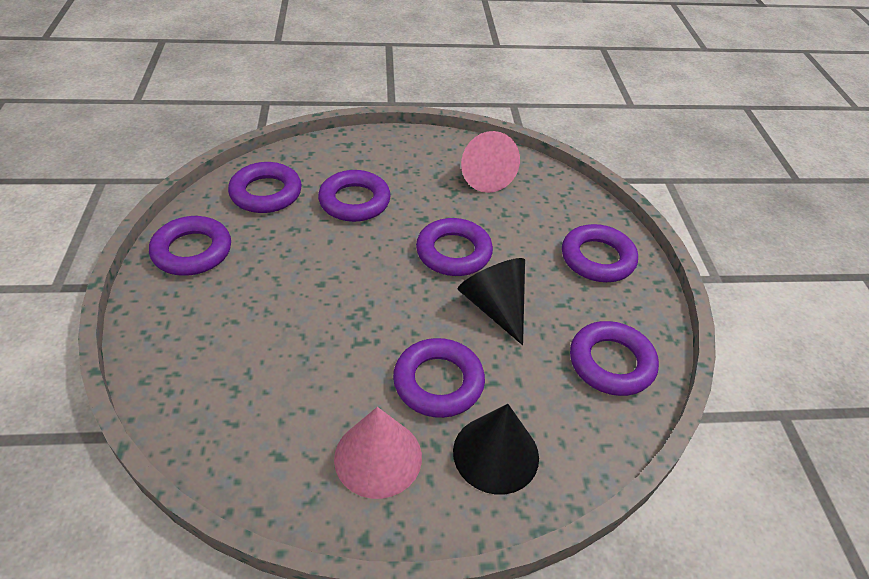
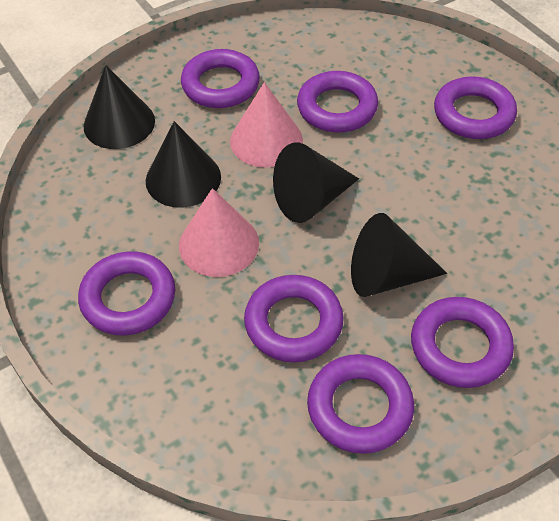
black cone: 2 -> 4

